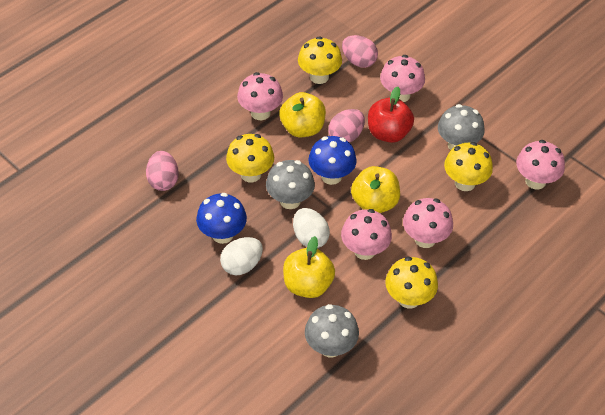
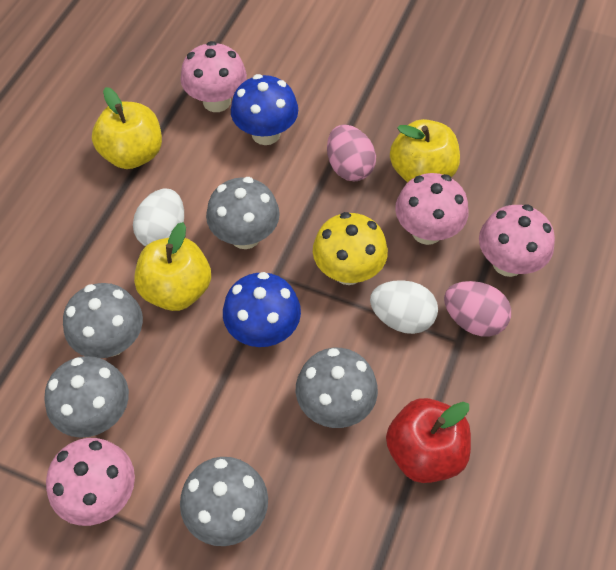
grey mushroom: 3 -> 5
pink egg: 3 -> 2
pink mushroom: 5 -> 4
yellow mushroom: 4 -> 1

